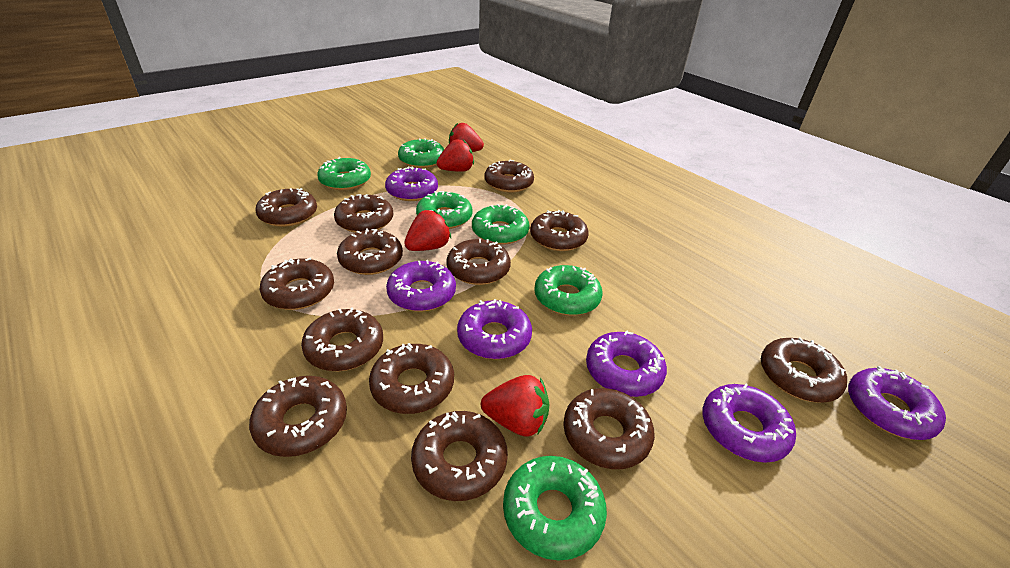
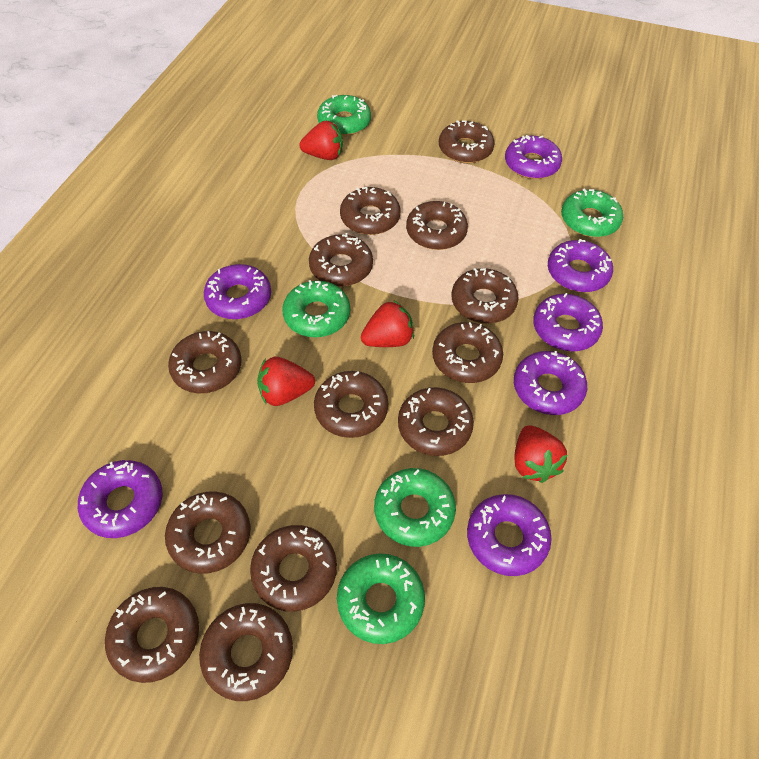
green donut: 6 -> 5
purple donut: 6 -> 7

